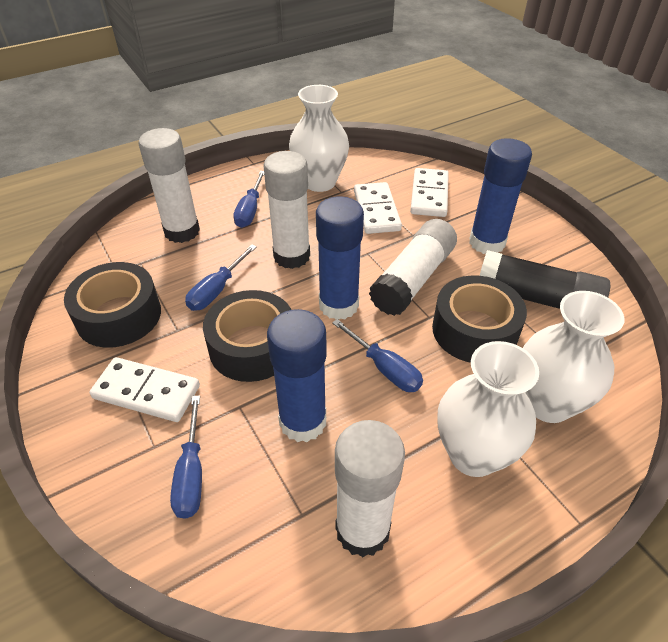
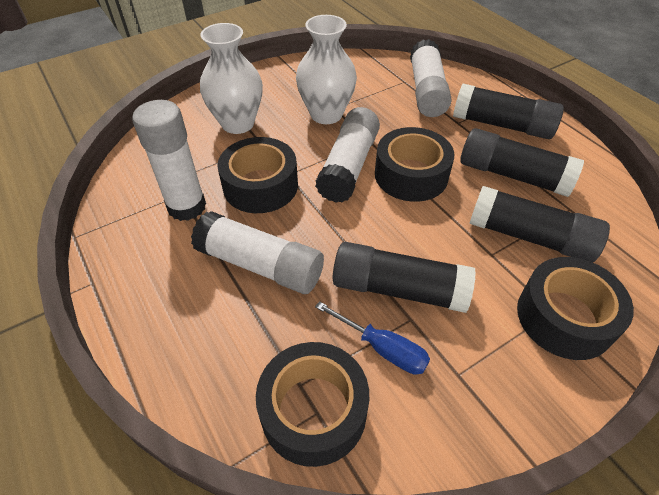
black glue stick: 1 -> 4
black tape: 3 -> 4
blue glue stick: 3 -> 0
blue screwdriver: 4 -> 1
white domino: 3 -> 0
white vase: 3 -> 2

